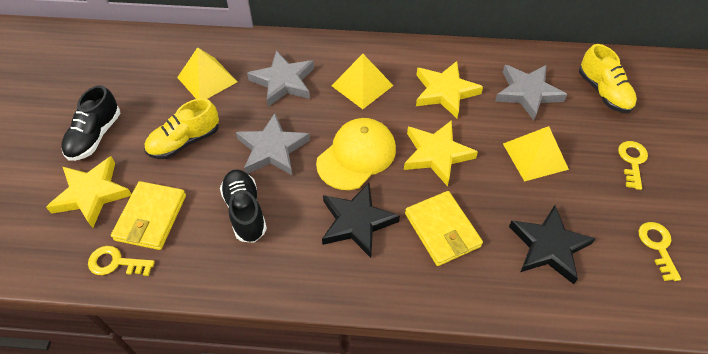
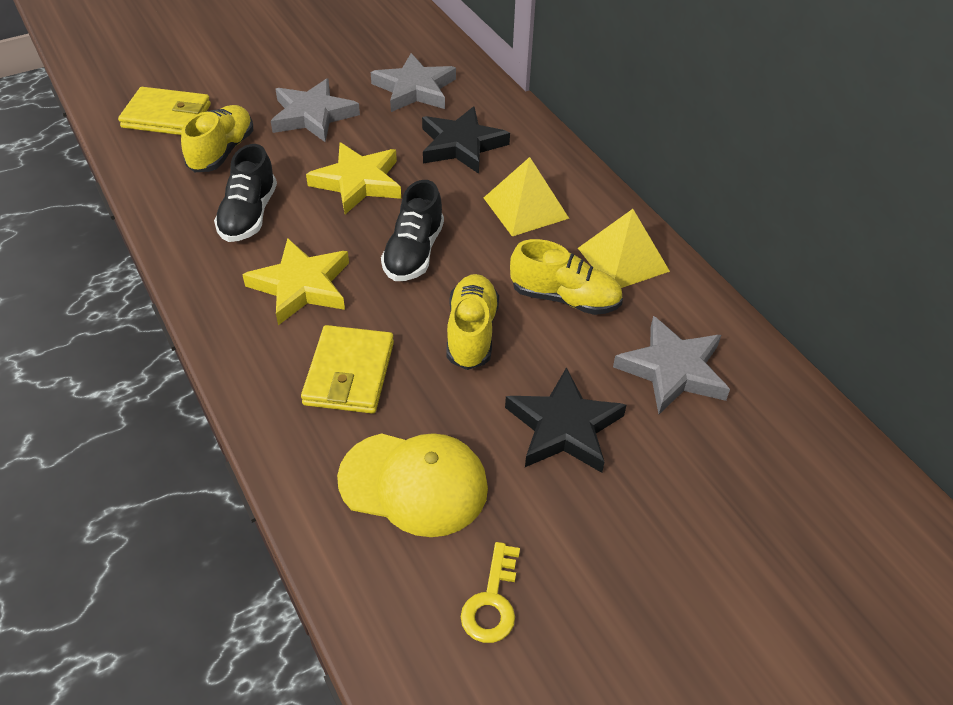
yellow key: 3 -> 1
yellow pyramid: 3 -> 2
yellow shoe: 2 -> 3
yellow star: 3 -> 2

